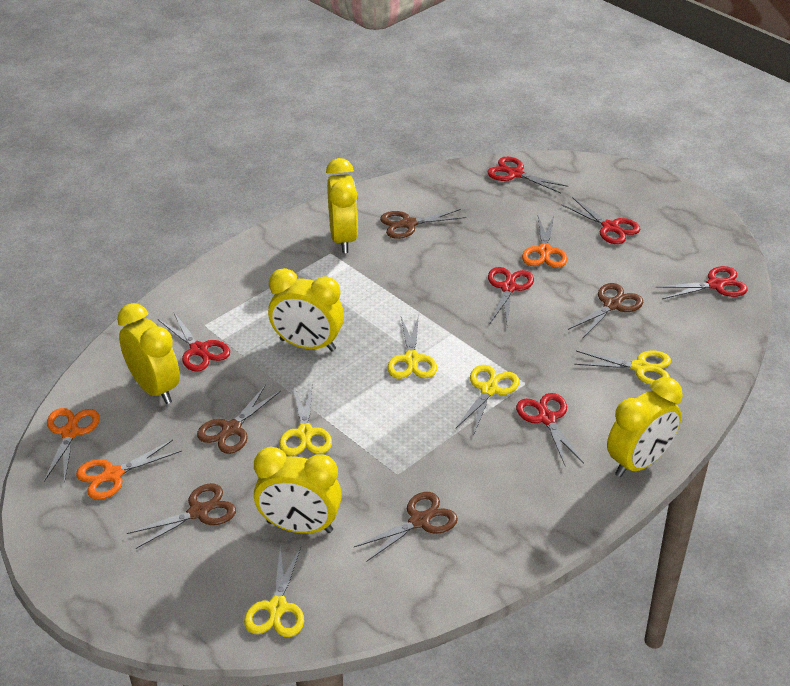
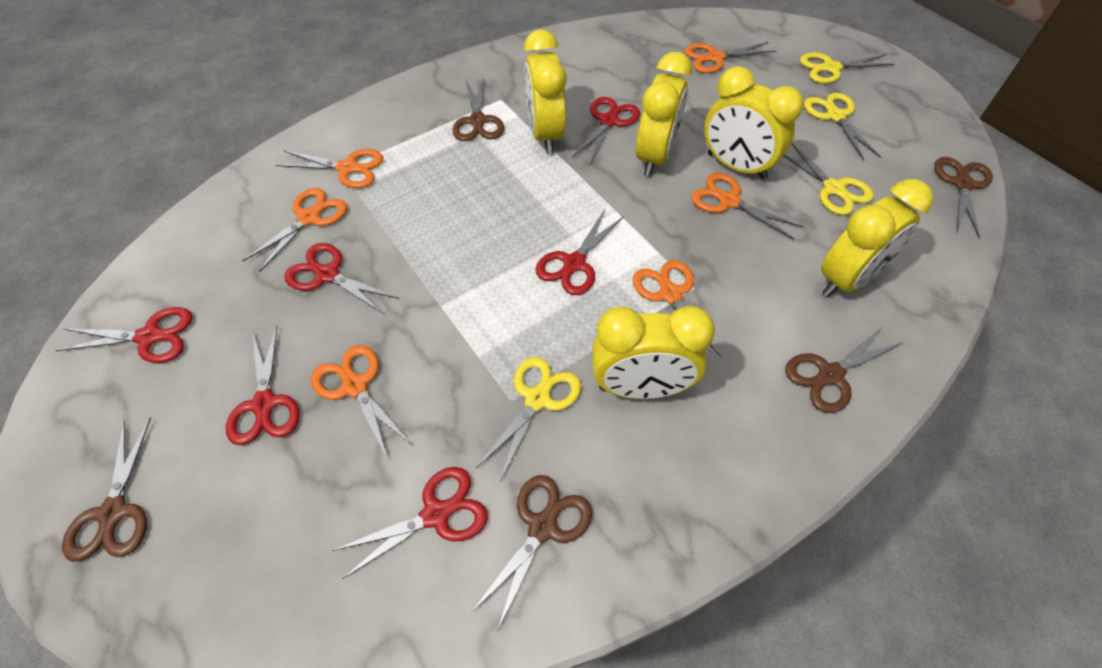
orange scissors: 3 -> 6
yellow scissors: 5 -> 4

